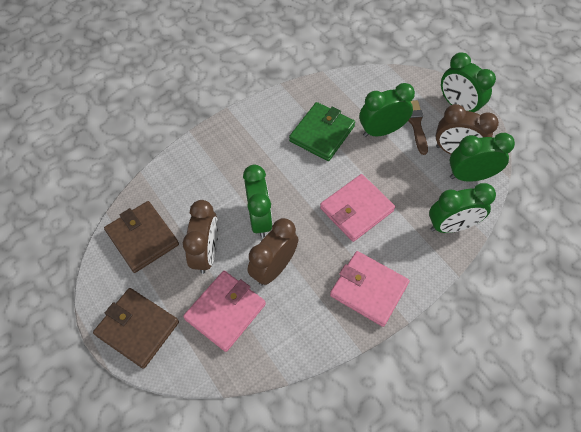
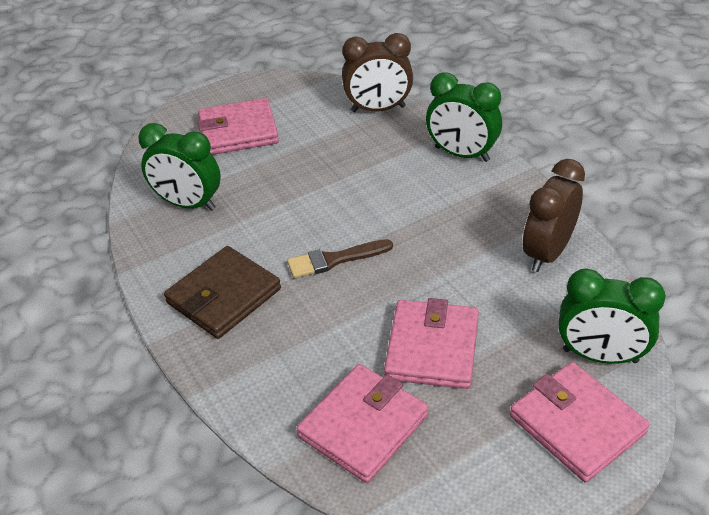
brown clock: 3 -> 2
brown wallet: 2 -> 1
green clock: 5 -> 3
green wallet: 1 -> 0
pink wallet: 3 -> 4

